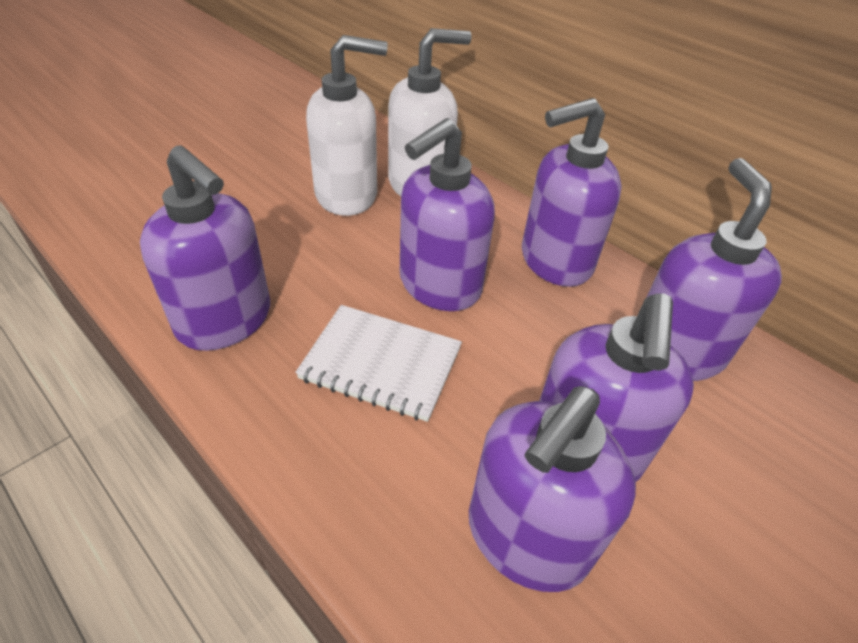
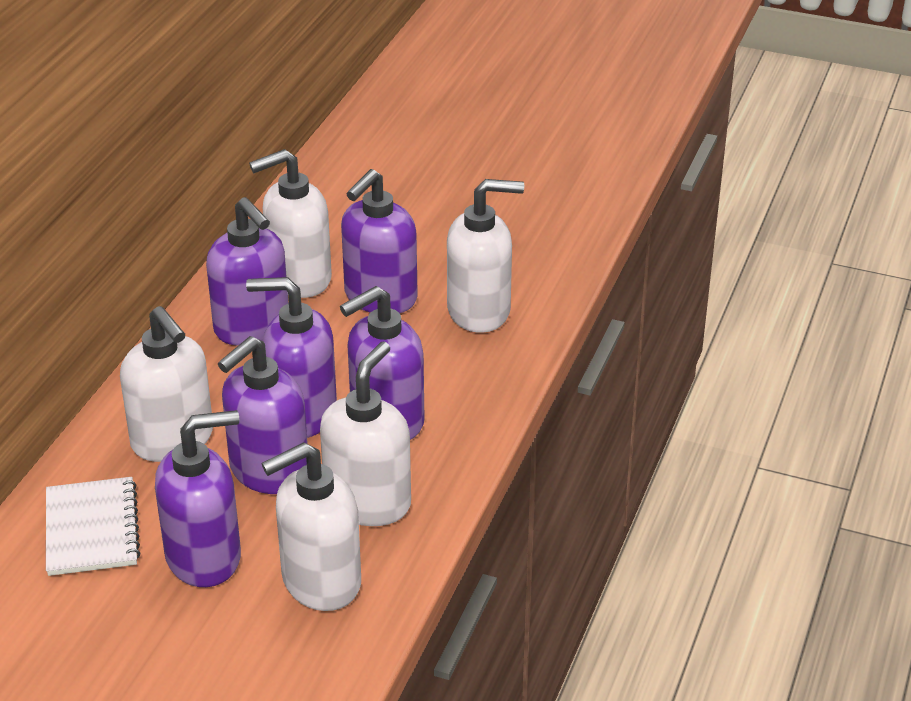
white soap dispenser: 2 -> 5

